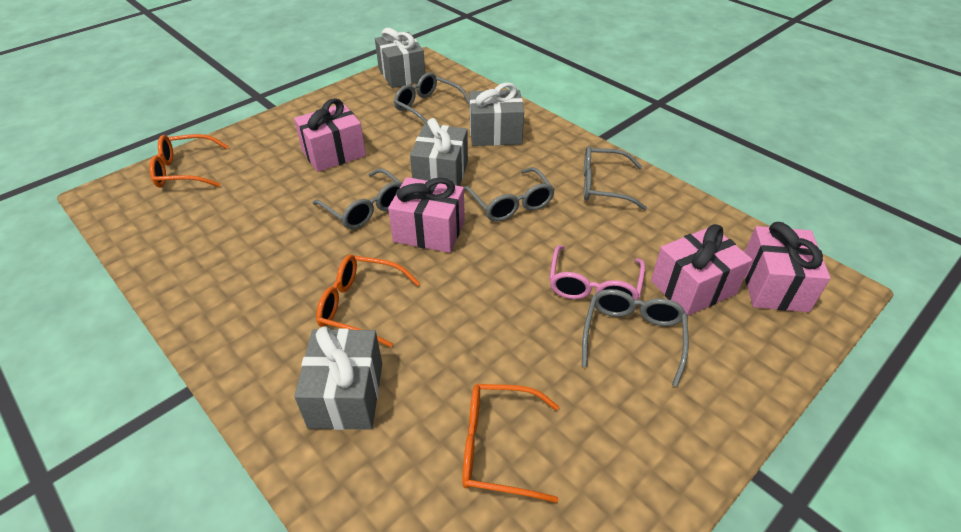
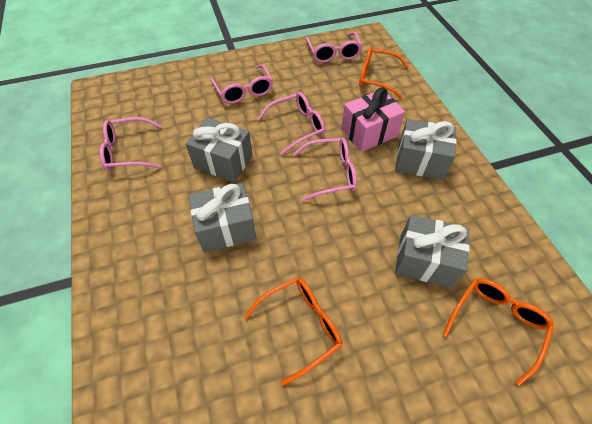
grey glasses: 5 -> 0
pink gift: 4 -> 1
pink glasses: 1 -> 5

